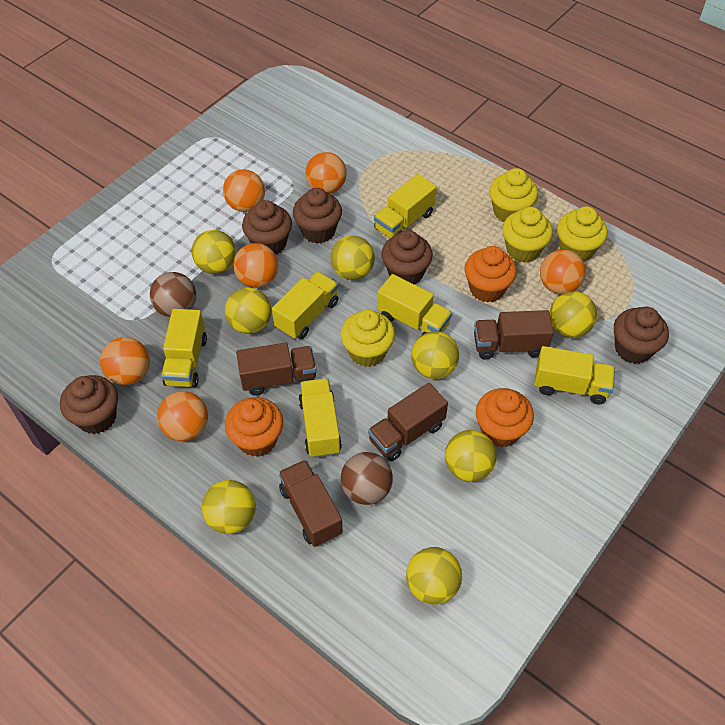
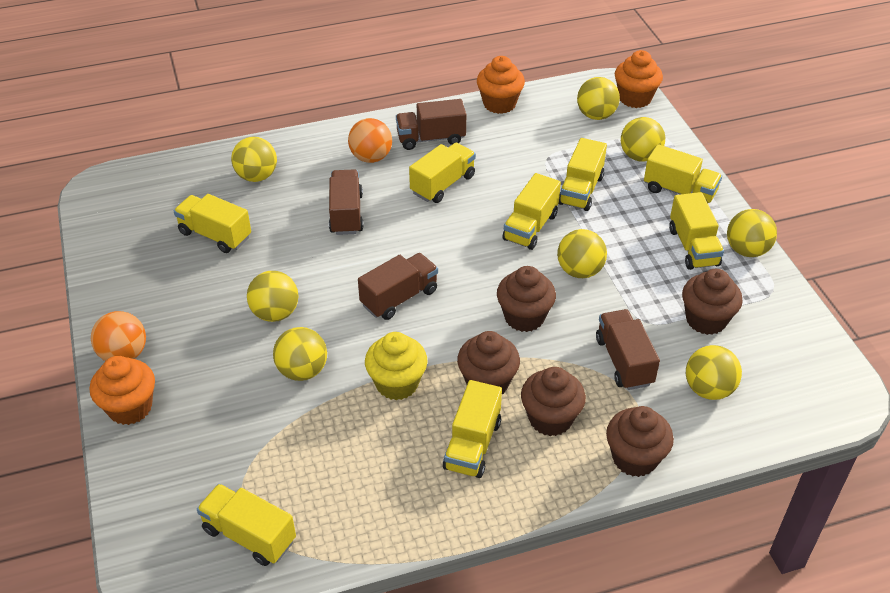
brown ball: 2 -> 0
orange ball: 6 -> 2
yellow cupcake: 4 -> 1
yellow truck: 6 -> 8

